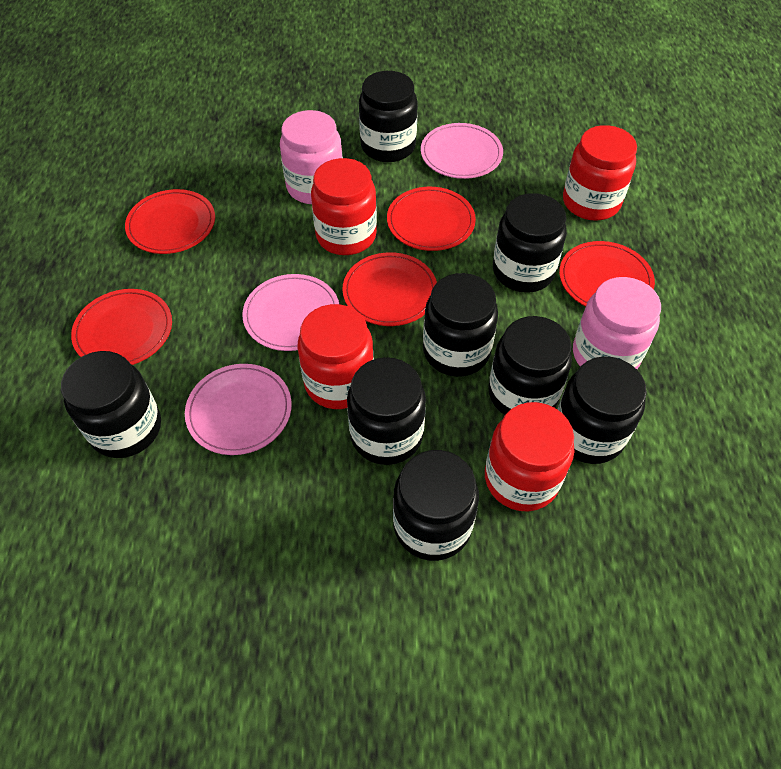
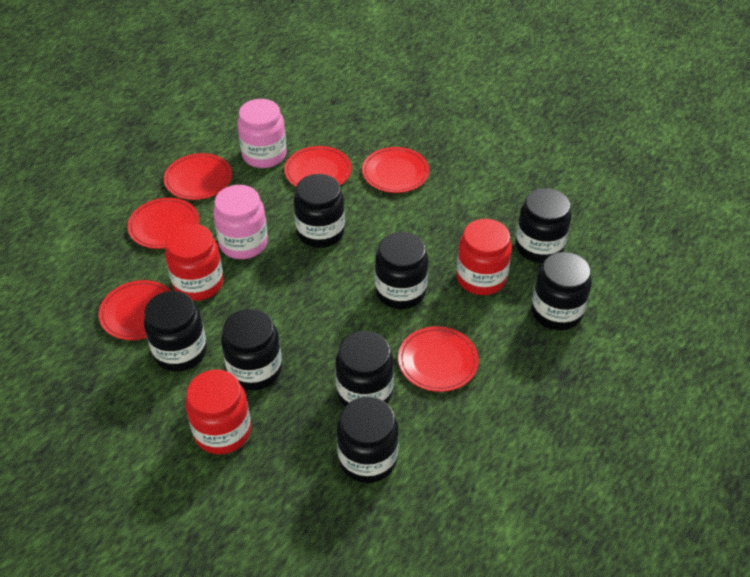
pink plate: 3 -> 0
red jar: 4 -> 3
red plate: 5 -> 6

